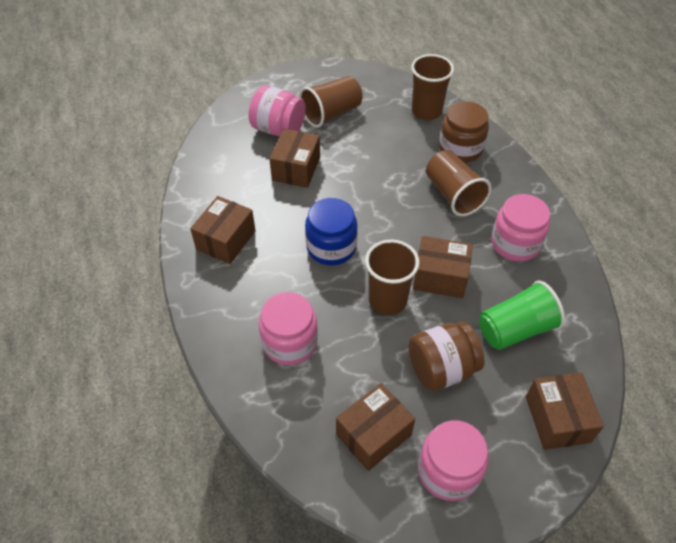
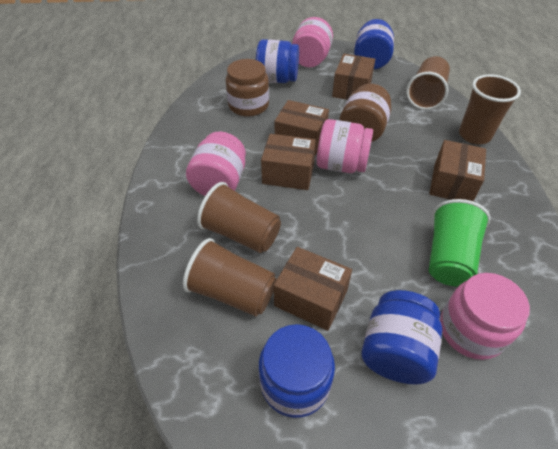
blue jar: 1 -> 4

